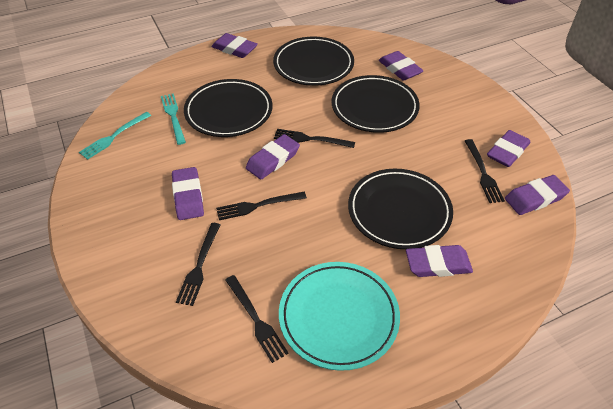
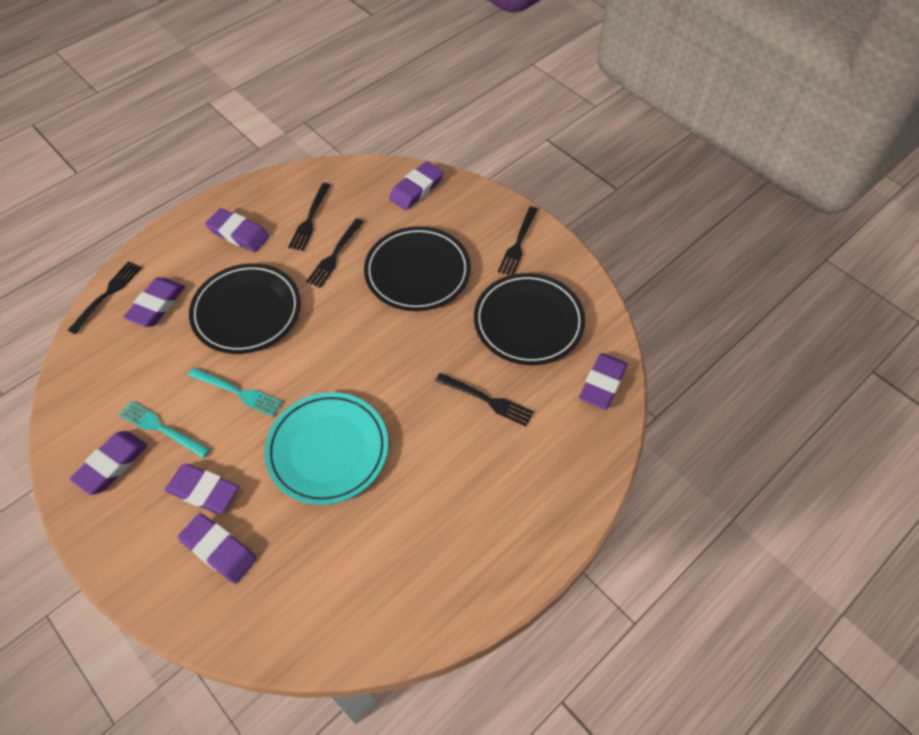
black plate: 4 -> 3

